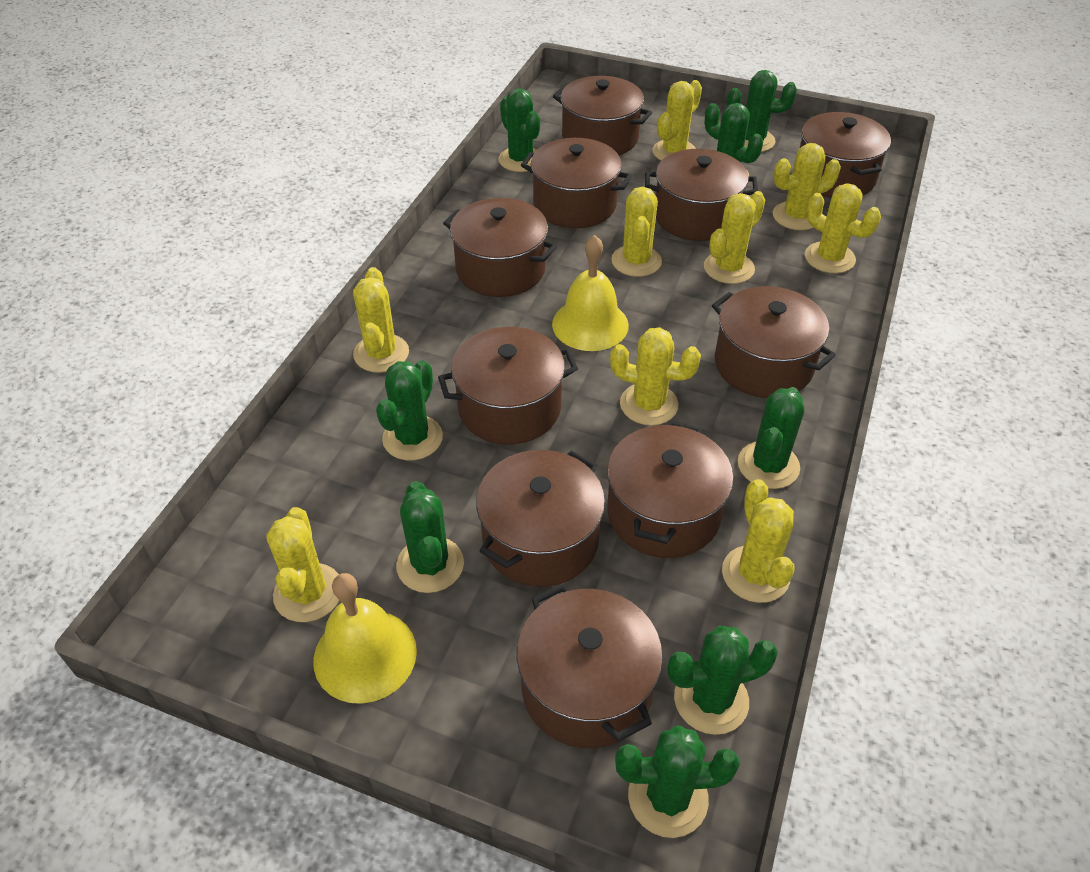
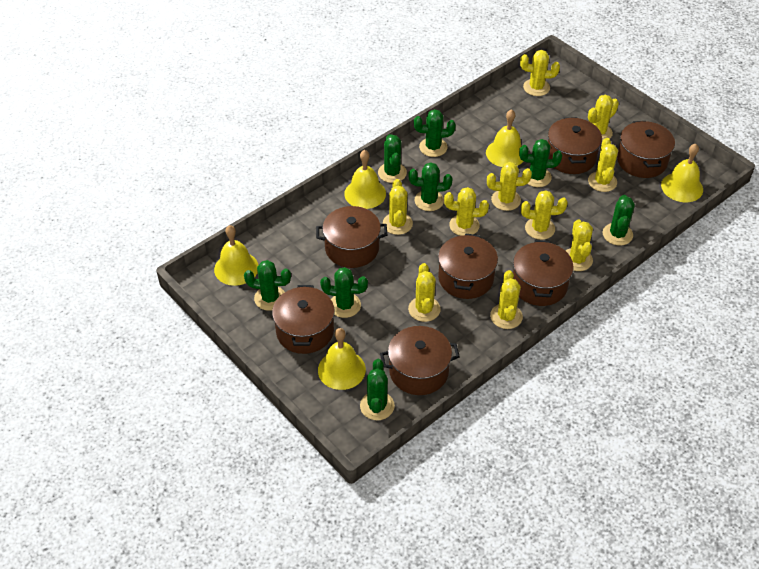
brown pot: 10 -> 7
yellow bell: 2 -> 5
yellow cactus: 9 -> 10

